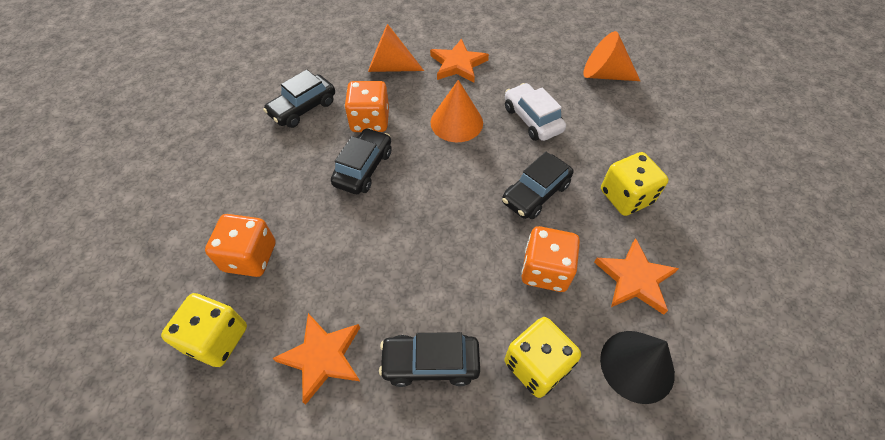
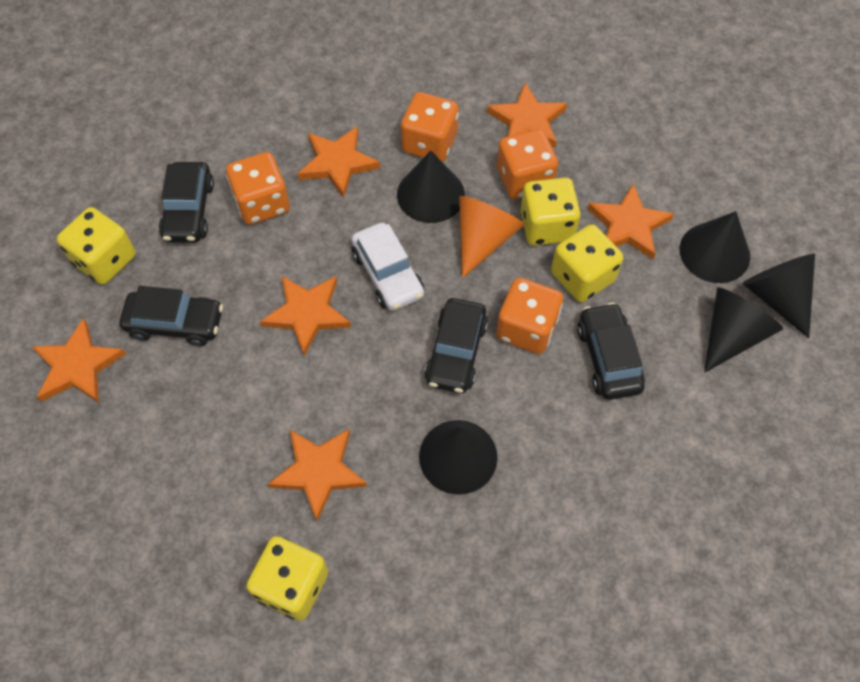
black cone: 1 -> 5
orange cone: 3 -> 1
orange dice: 3 -> 4
orange star: 3 -> 6
yellow dice: 3 -> 4

